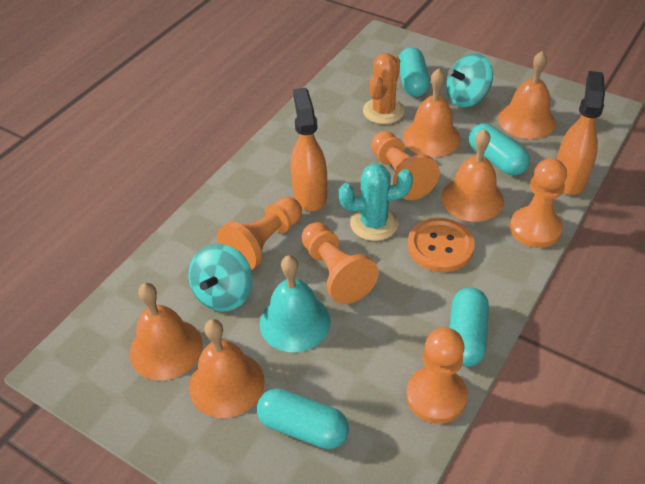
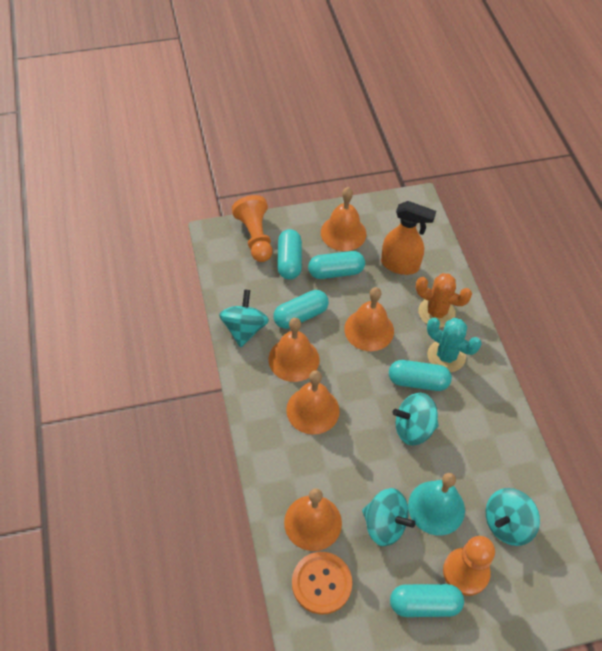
orange pawn: 5 -> 2
orange spray bottle: 2 -> 1
turquoise capsule: 4 -> 5
turquoise spinning top: 2 -> 4

